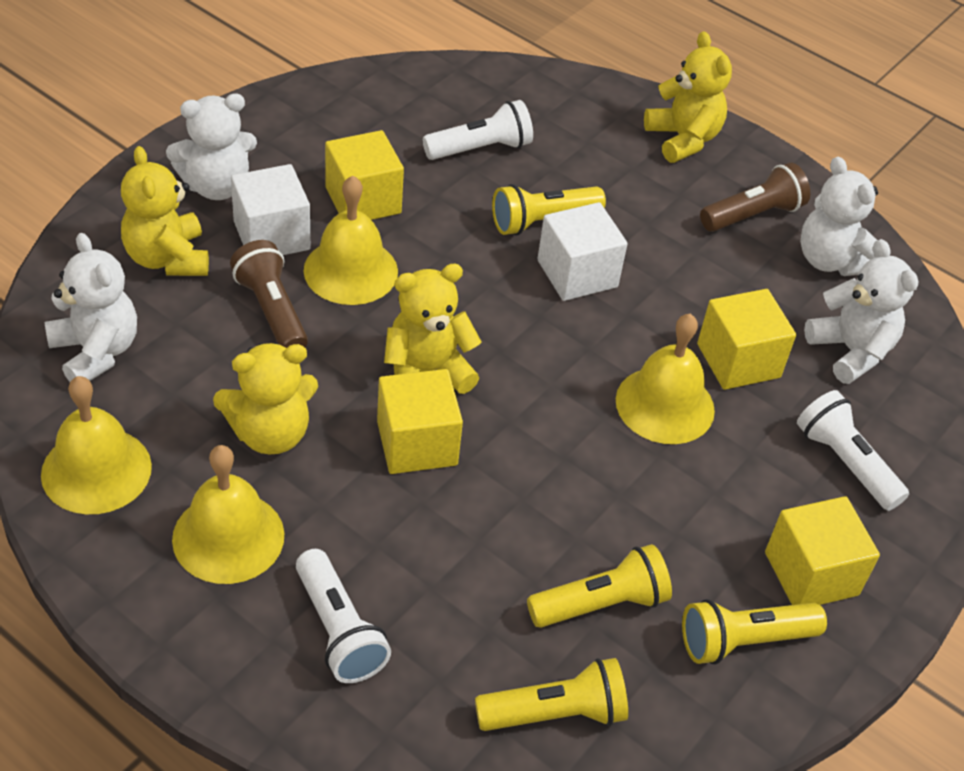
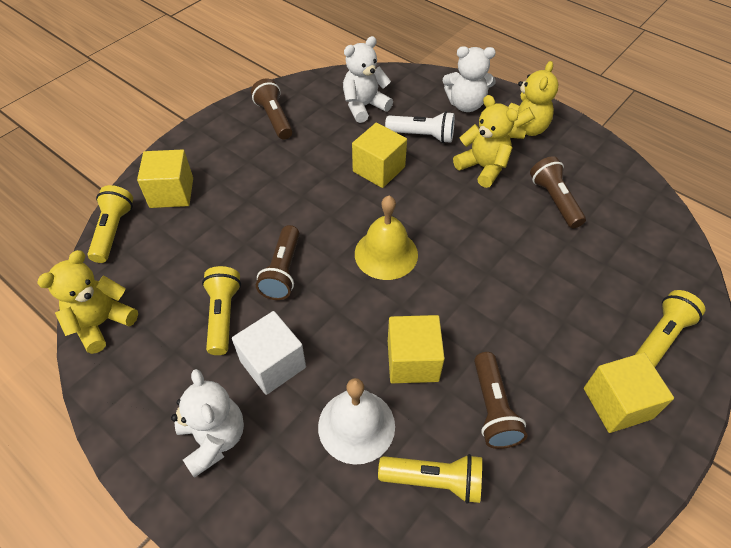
brown flashlight: 2 -> 4
white bell: 0 -> 1
white cube: 2 -> 1
white flashlight: 3 -> 1
white teddy bear: 4 -> 3
yellow bell: 4 -> 1
yellow teddy bear: 4 -> 3

